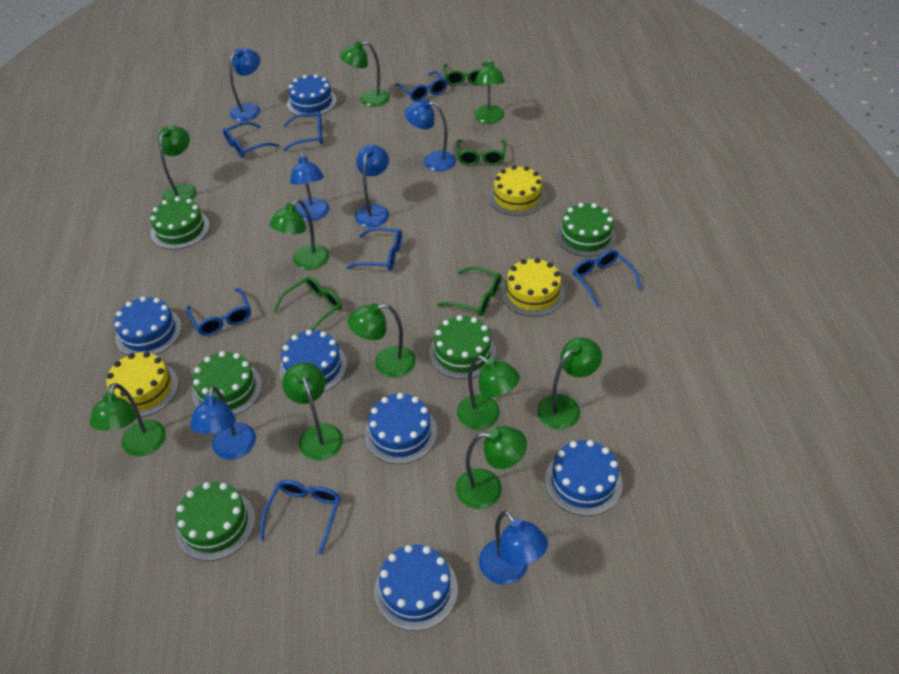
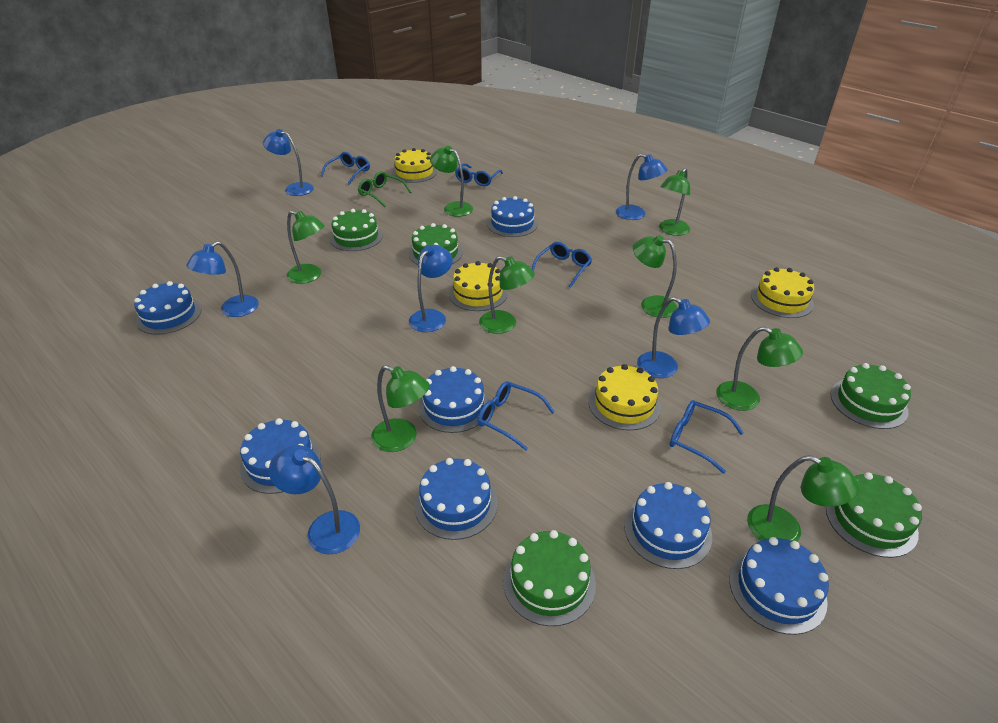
blue cake: 6 -> 7
blue glasses: 7 -> 5
green glasses: 4 -> 1
green lamp: 10 -> 8
yellow cake: 3 -> 4

